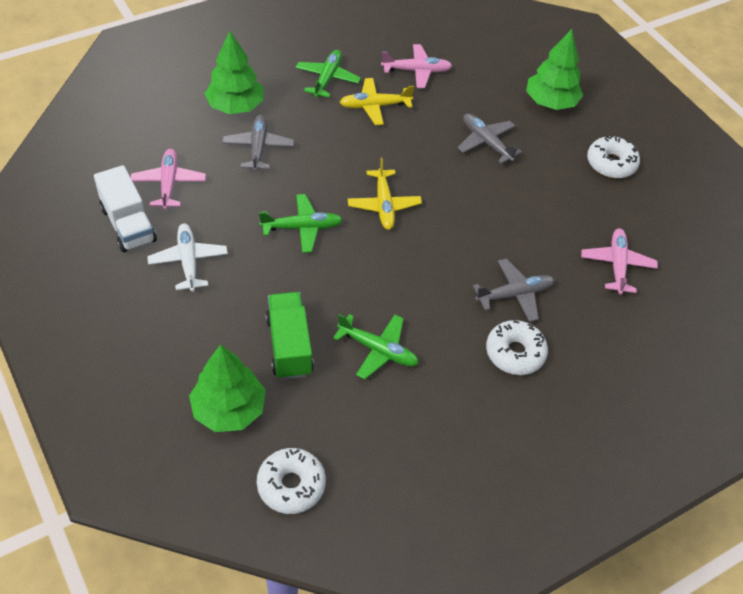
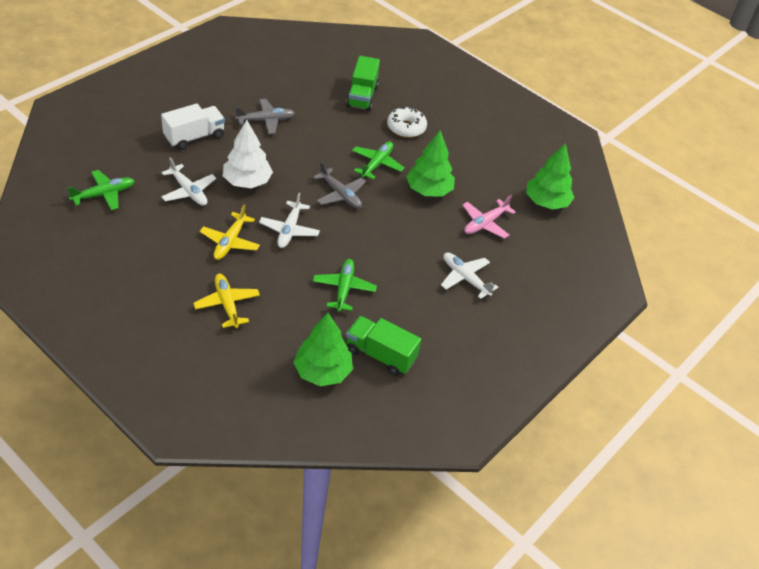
green truck: 1 -> 2
grey plane: 3 -> 2
pink plane: 3 -> 1
white donut: 3 -> 1
white plane: 1 -> 3
white tree: 0 -> 1

